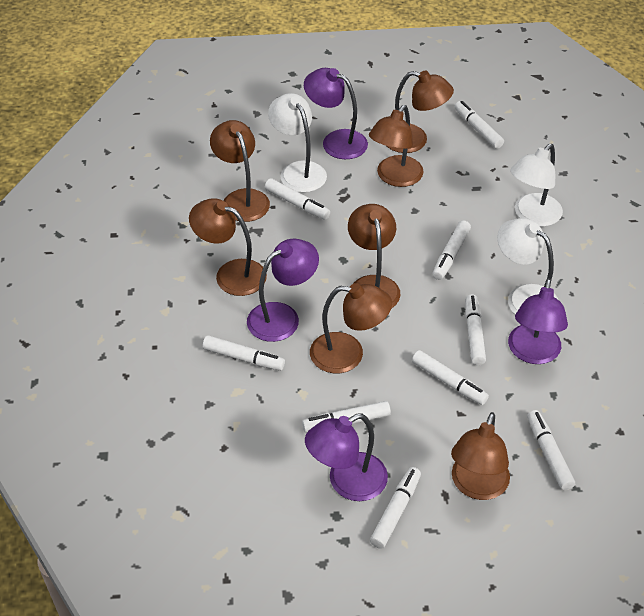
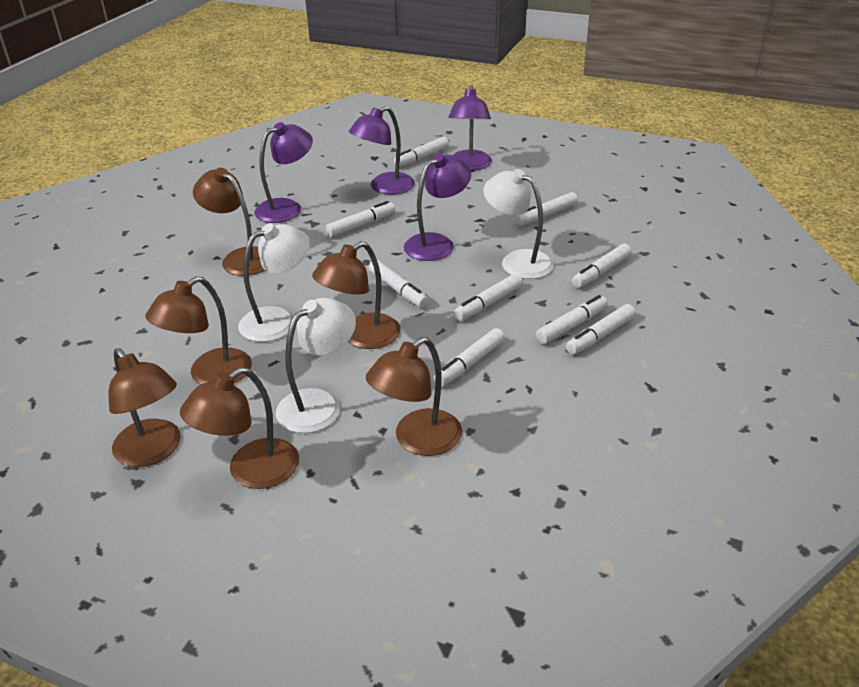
brown lamp: 7 -> 6

